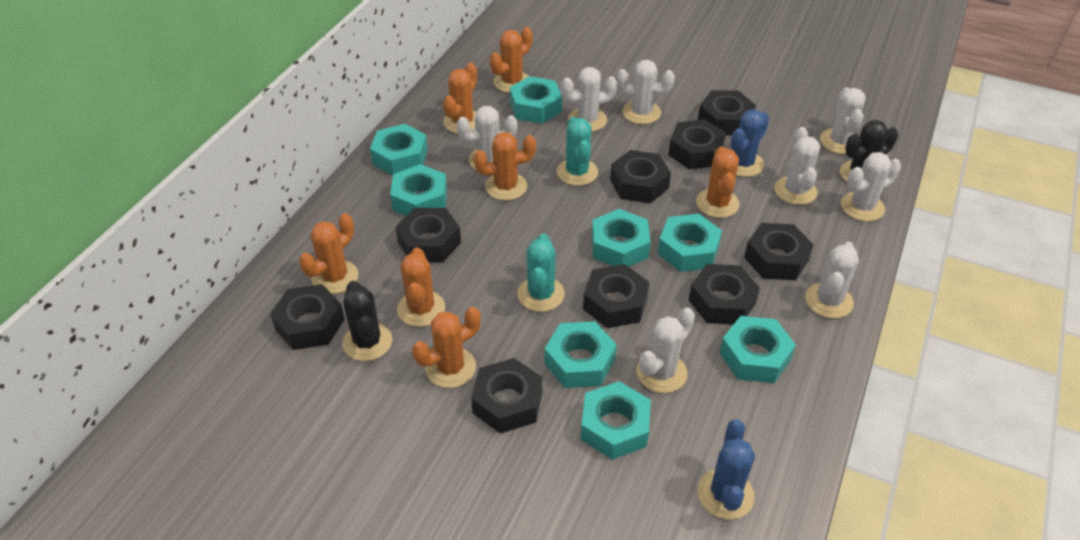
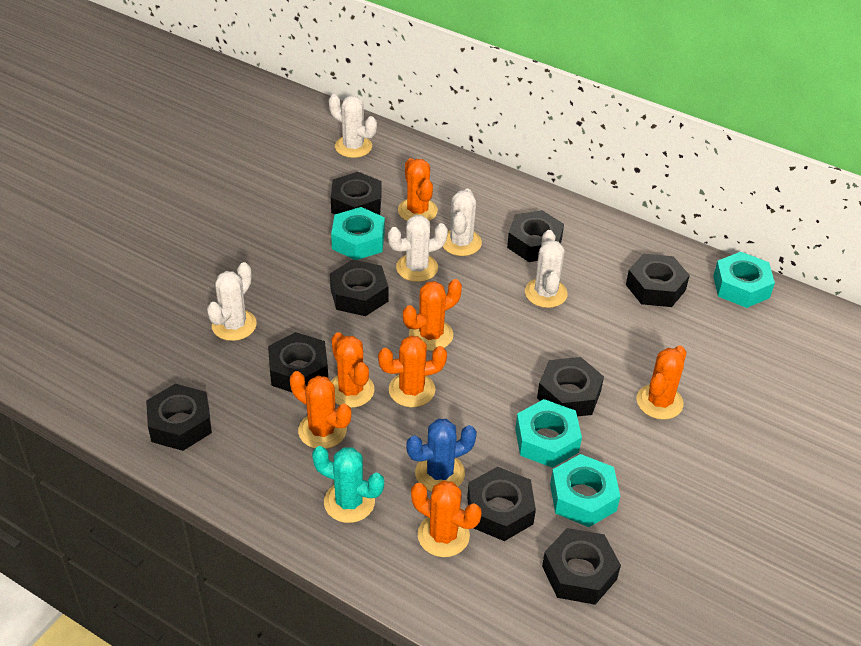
black cactus: 2 -> 0
blue cactus: 2 -> 1
turquoise cactus: 2 -> 1
turquoise nut: 8 -> 4
white cactus: 8 -> 5

